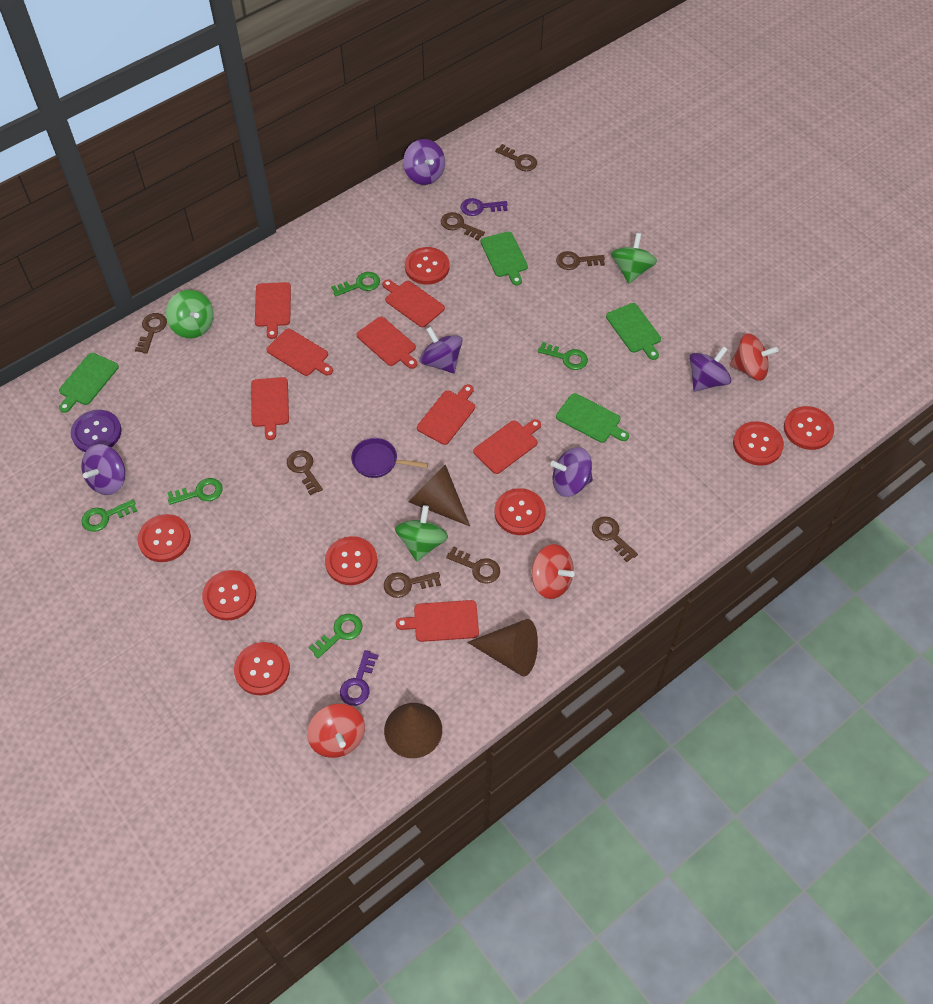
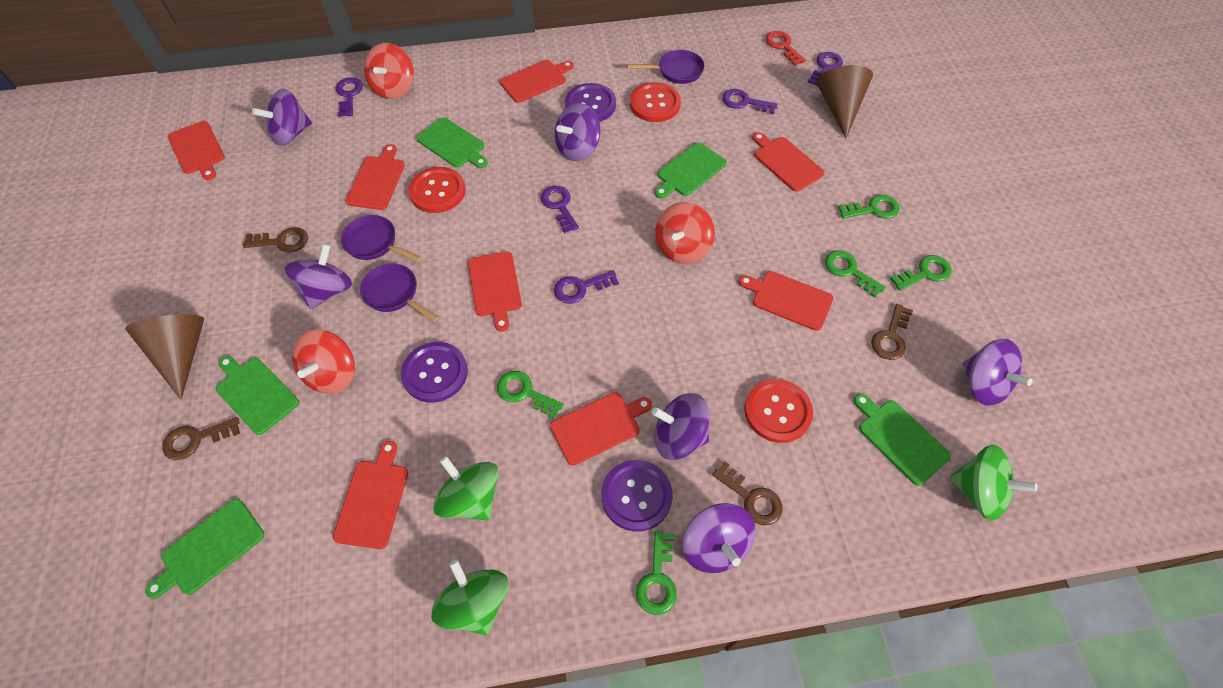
brown cone: 3 -> 2
brown key: 8 -> 4
green cutting board: 4 -> 5
purple button: 1 -> 3
purple key: 2 -> 5
purple pan: 1 -> 3
purple spinning top: 5 -> 6
red button: 8 -> 3
red key: 0 -> 1

